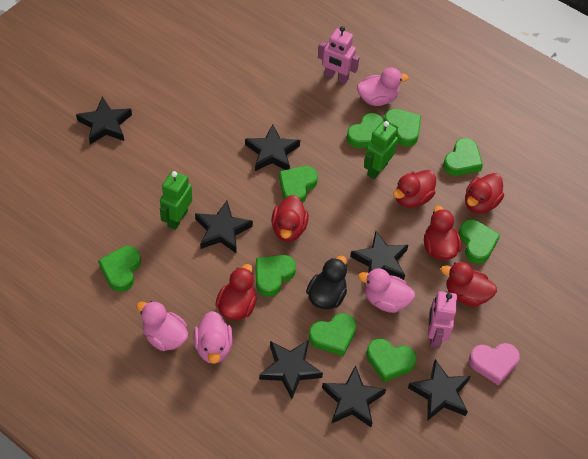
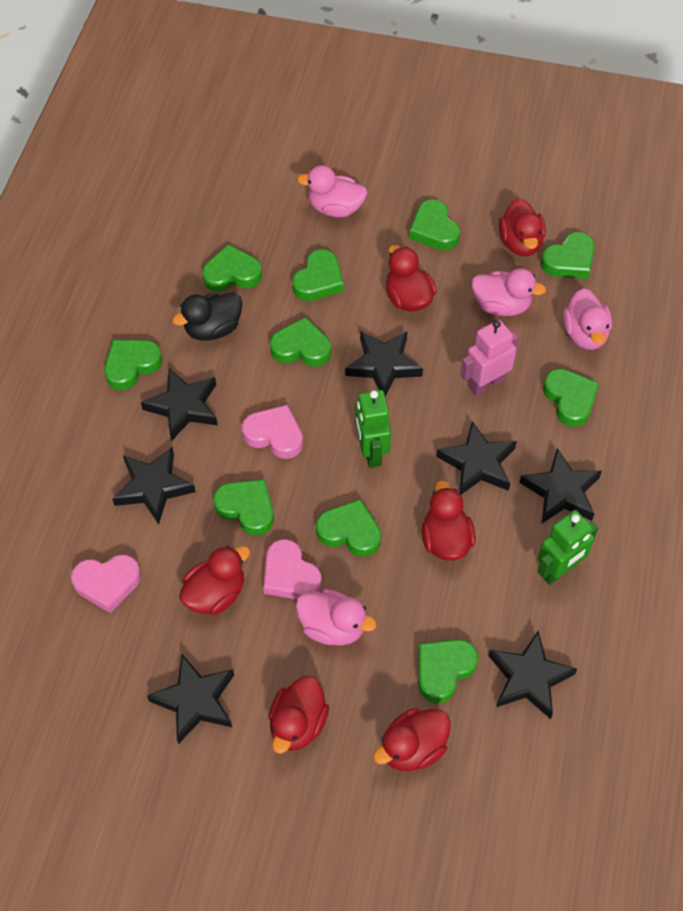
green heart: 9 -> 10
pink heart: 1 -> 3
pink robot: 2 -> 1

